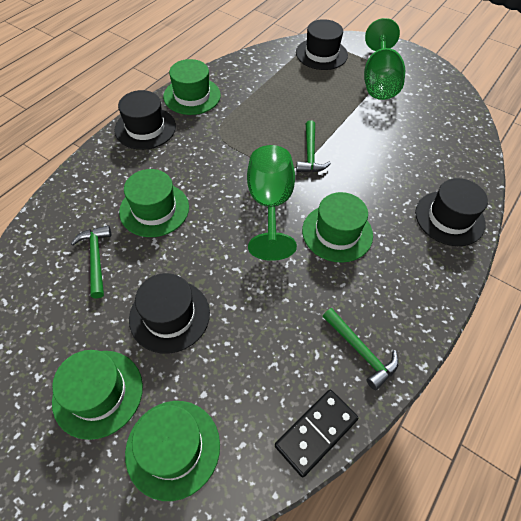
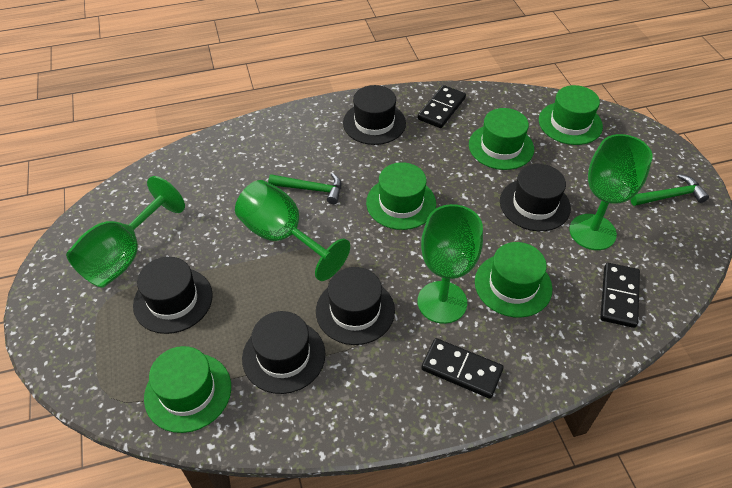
black domino: 1 -> 3
black hat: 4 -> 5
green goblet: 2 -> 4
green hammer: 3 -> 2

